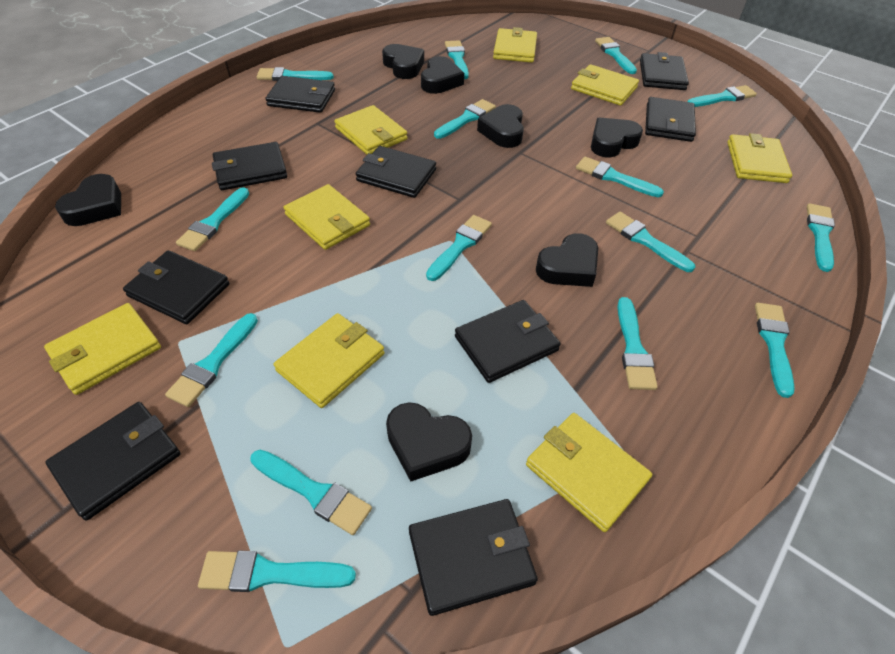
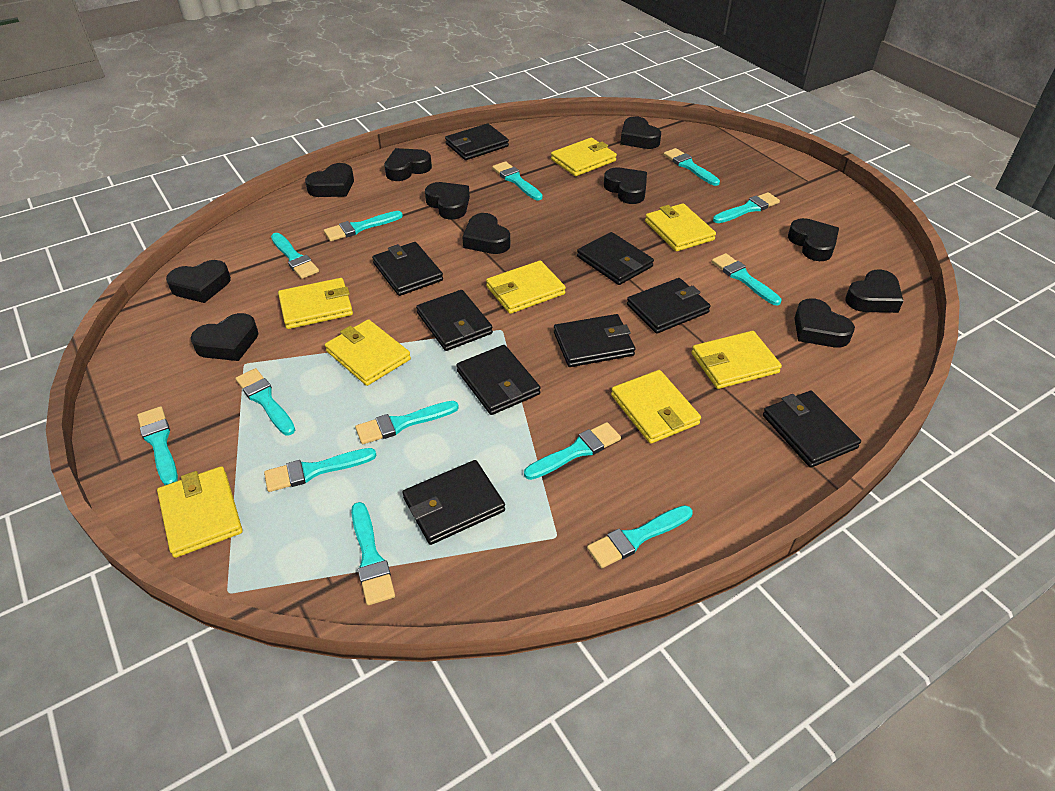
black heart: 7 -> 11
turquoise brush: 15 -> 13

